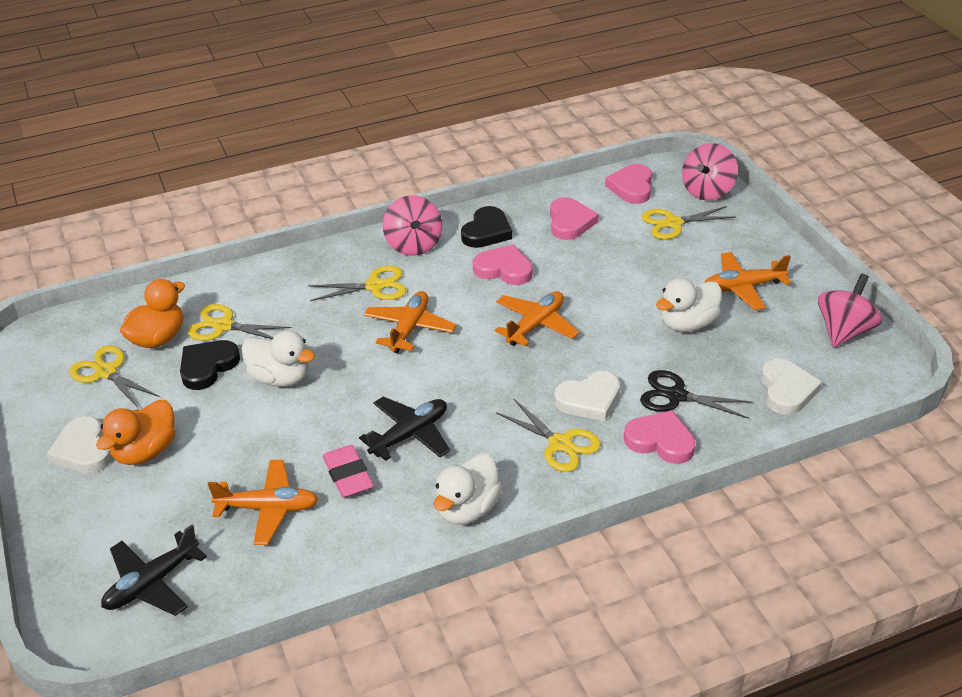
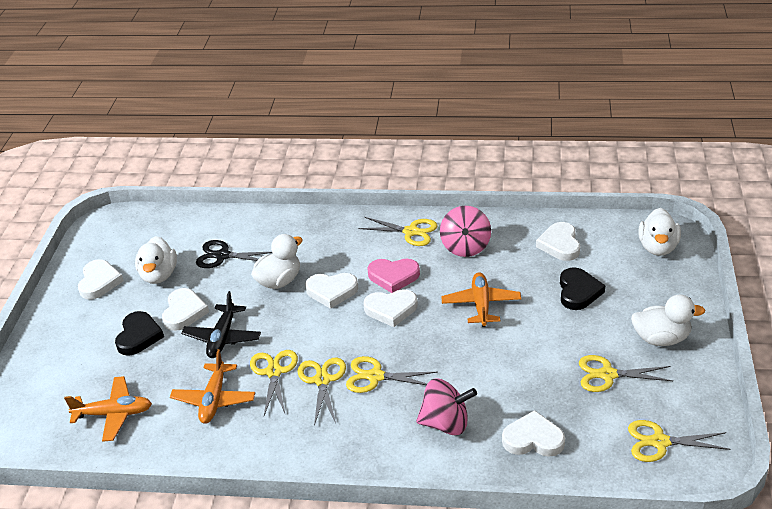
black plane: 2 -> 1
orange duck: 2 -> 0
orange plane: 4 -> 3
pink eraser: 1 -> 0
pink heart: 4 -> 1
pink spinning top: 3 -> 2
white duck: 3 -> 4
white heart: 3 -> 6
yellow scissors: 5 -> 6

